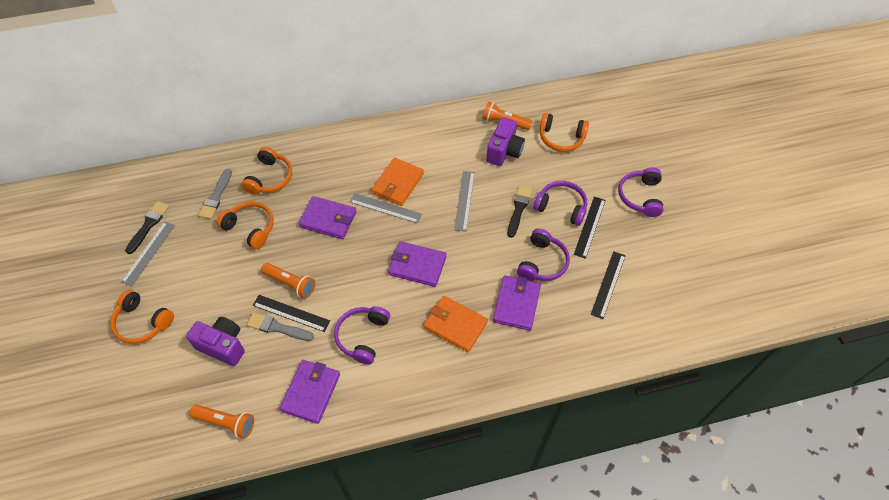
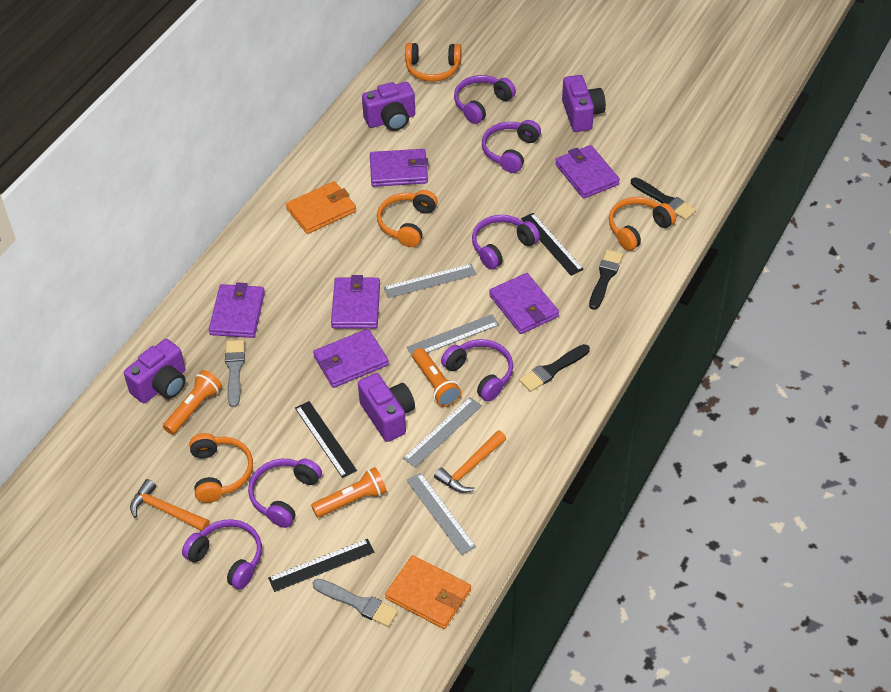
black brush: 2 -> 3
grey ruler: 3 -> 4
orange hammer: 0 -> 2
purple camera: 2 -> 4
purple headphones: 4 -> 6
purple wallet: 4 -> 6

